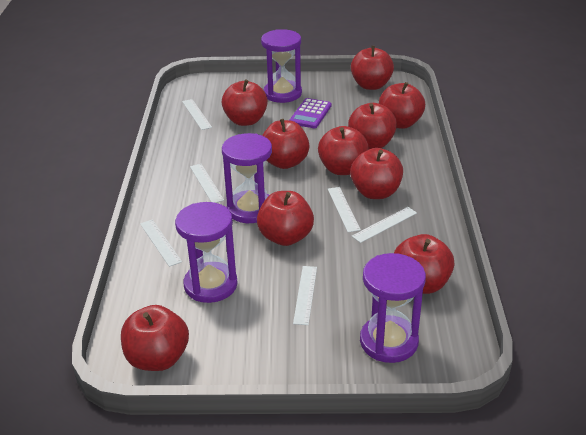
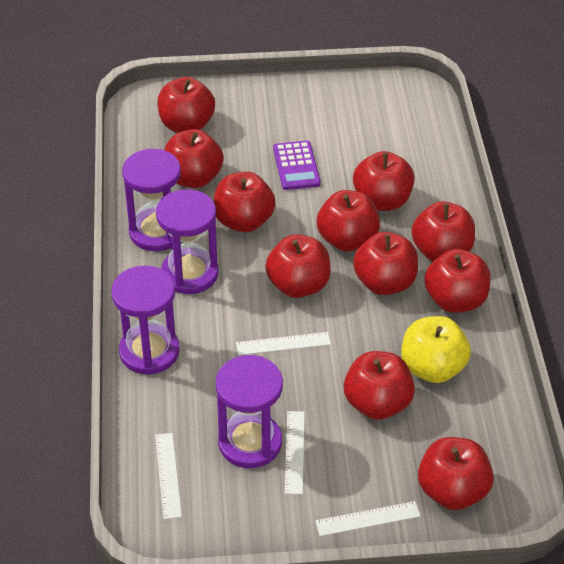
red apple: 10 -> 11
white ruler: 6 -> 4
yellow apple: 0 -> 1

